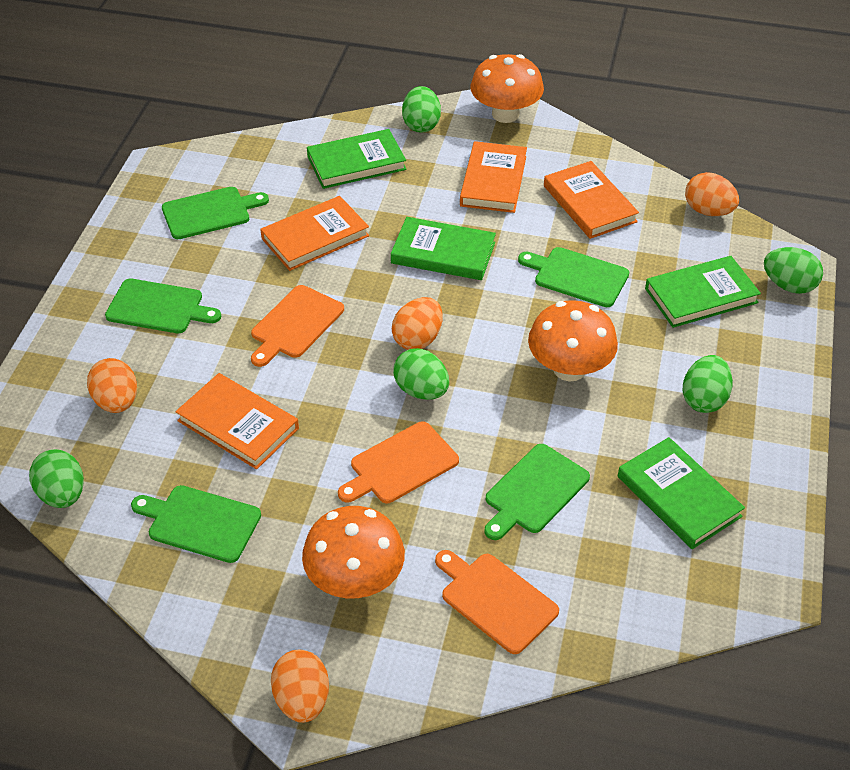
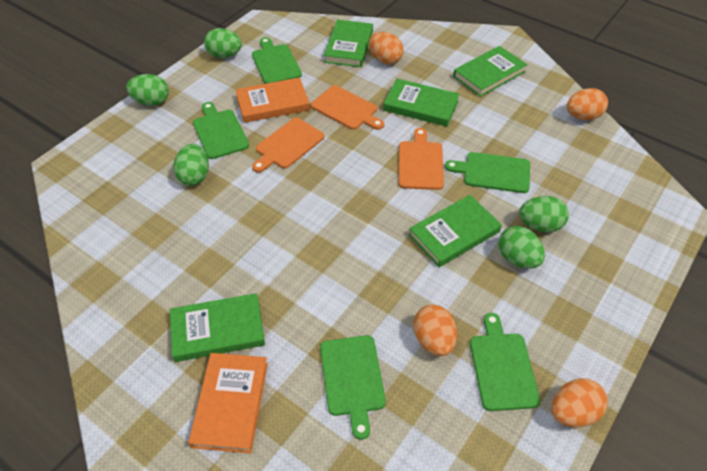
green book: 4 -> 5
orange book: 4 -> 2
orange mushroom: 3 -> 0

